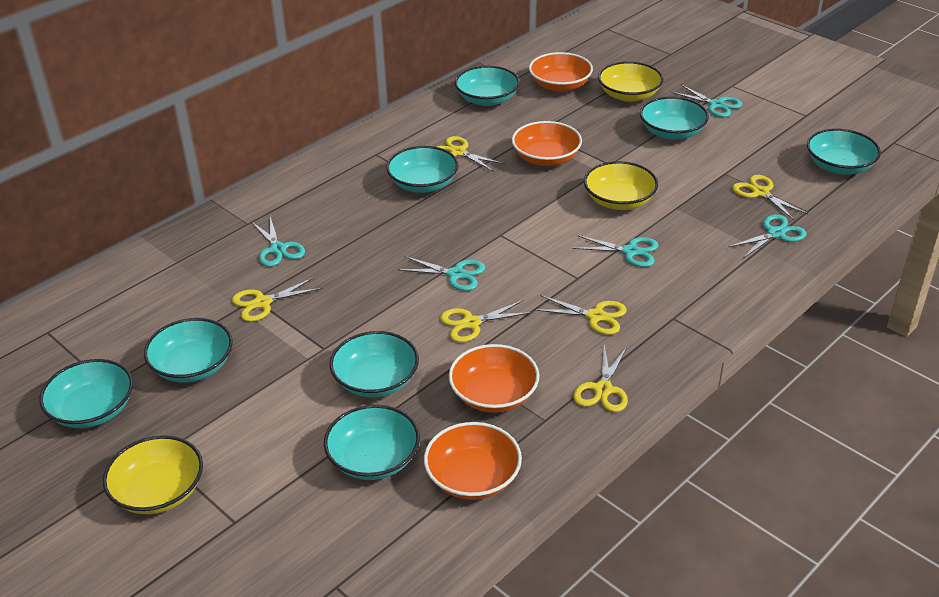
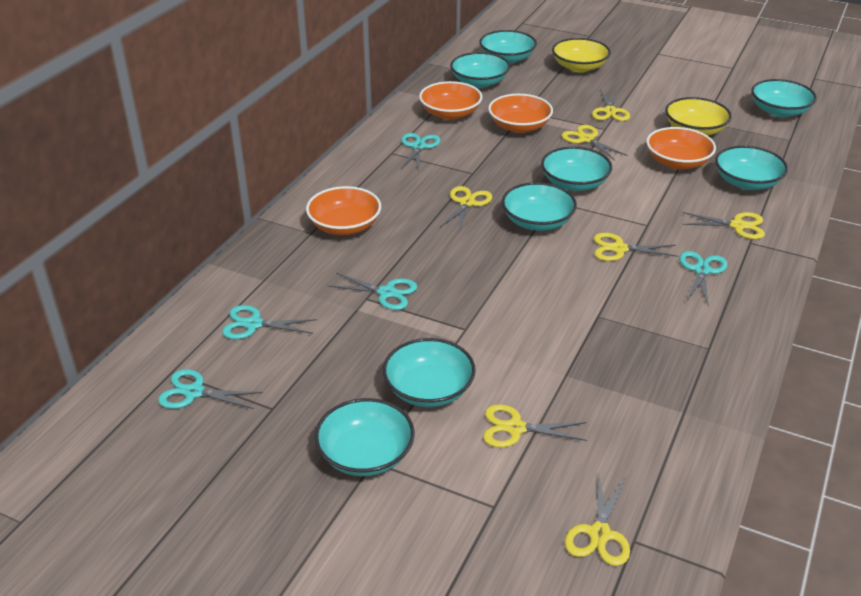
yellow bowl: 3 -> 2
yellow scissors: 6 -> 7

